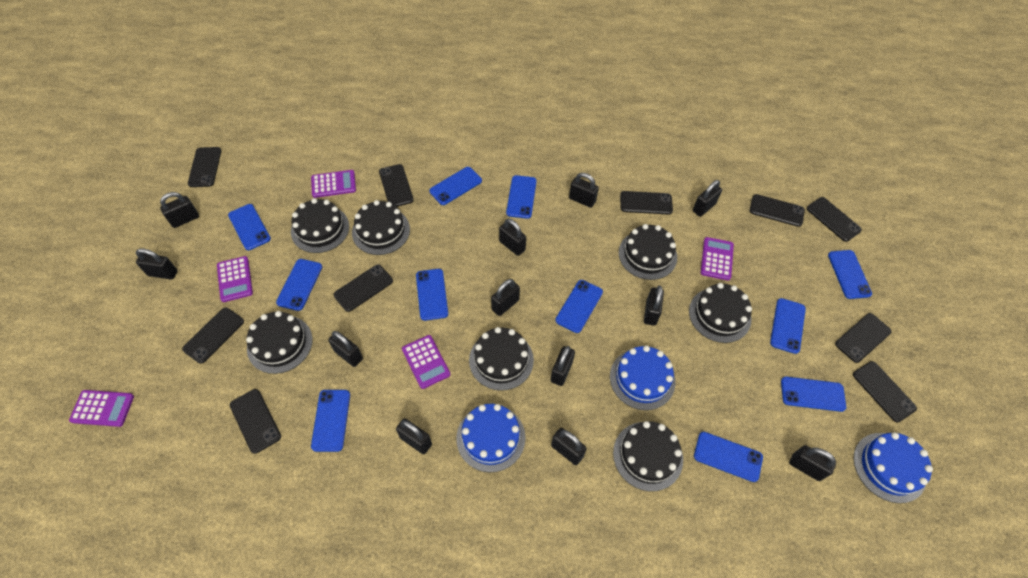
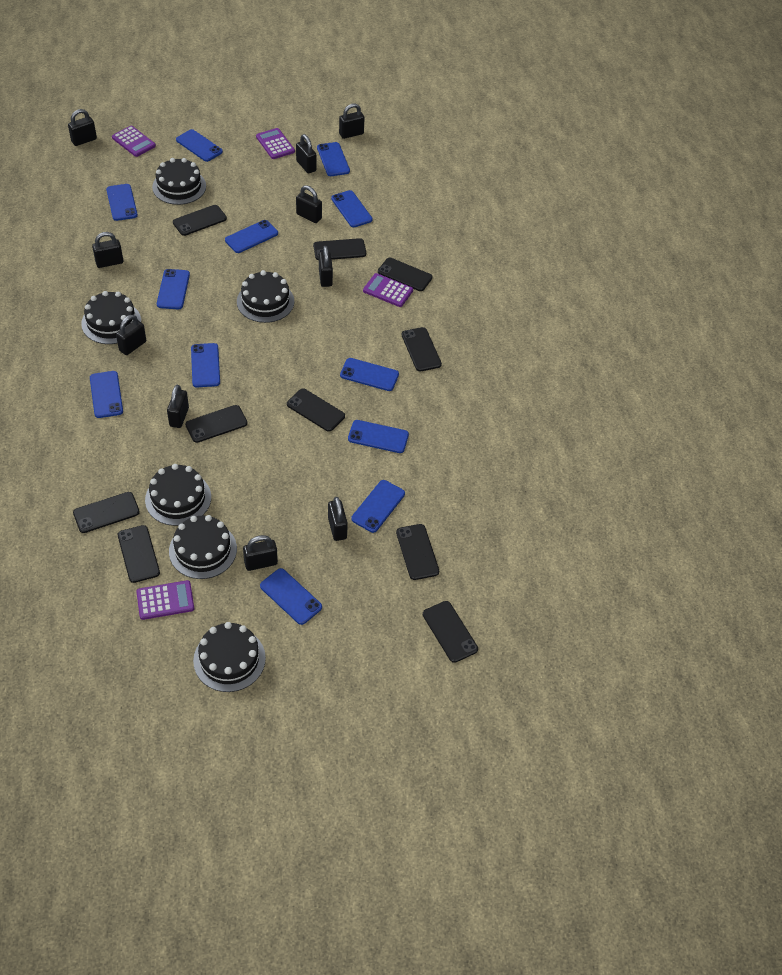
black cake: 7 -> 6
black padlock: 12 -> 10
blue cake: 3 -> 0
blue phone: 11 -> 12
purple calculator: 5 -> 4

